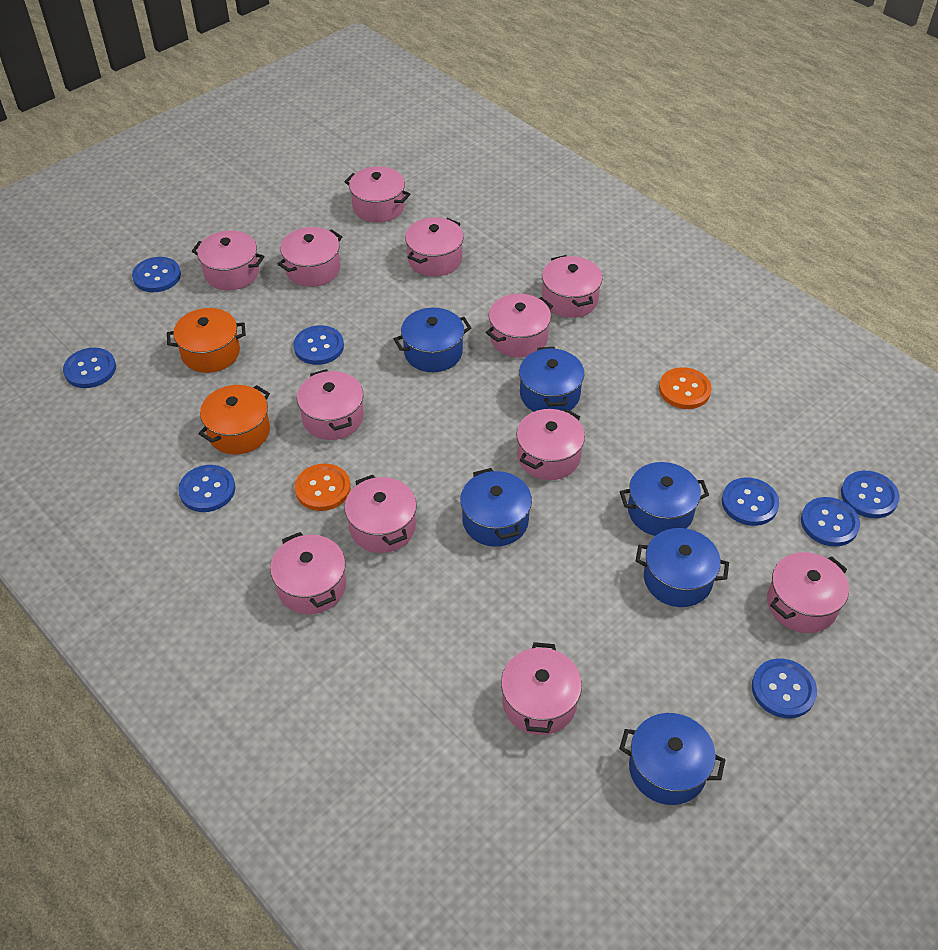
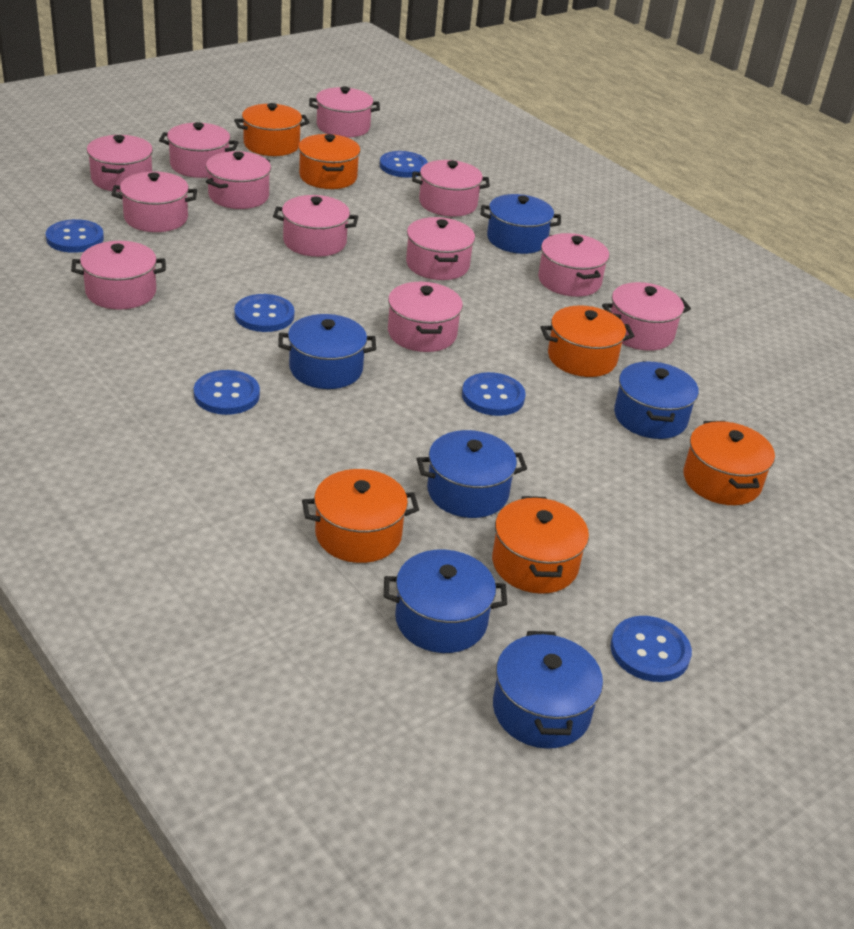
blue button: 8 -> 6
orange button: 2 -> 0
orange pot: 2 -> 6

